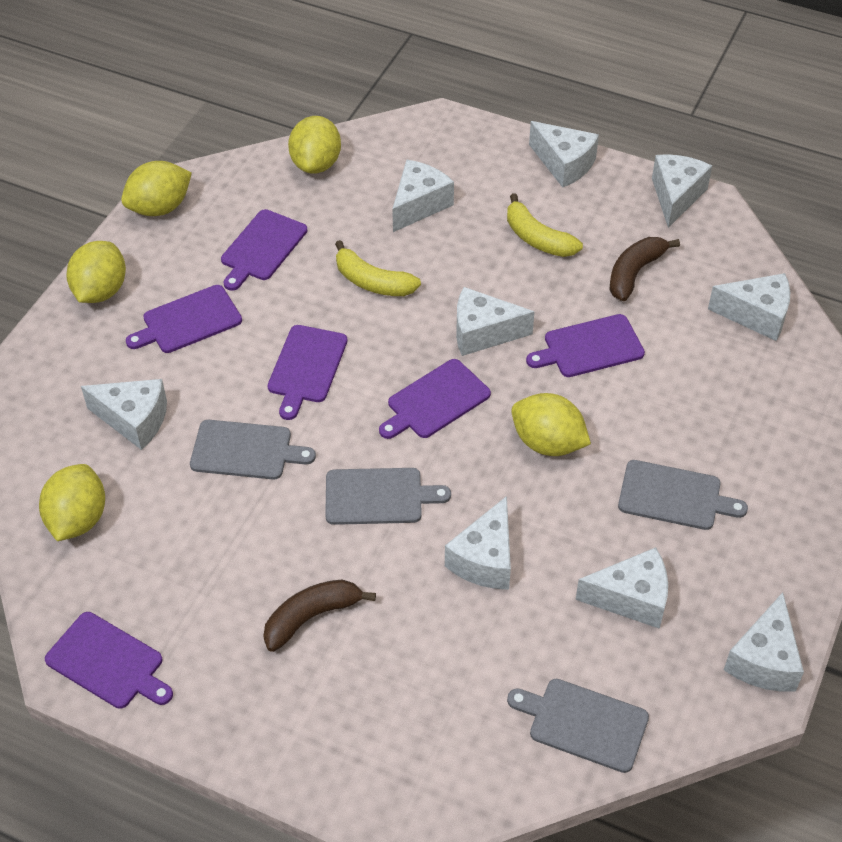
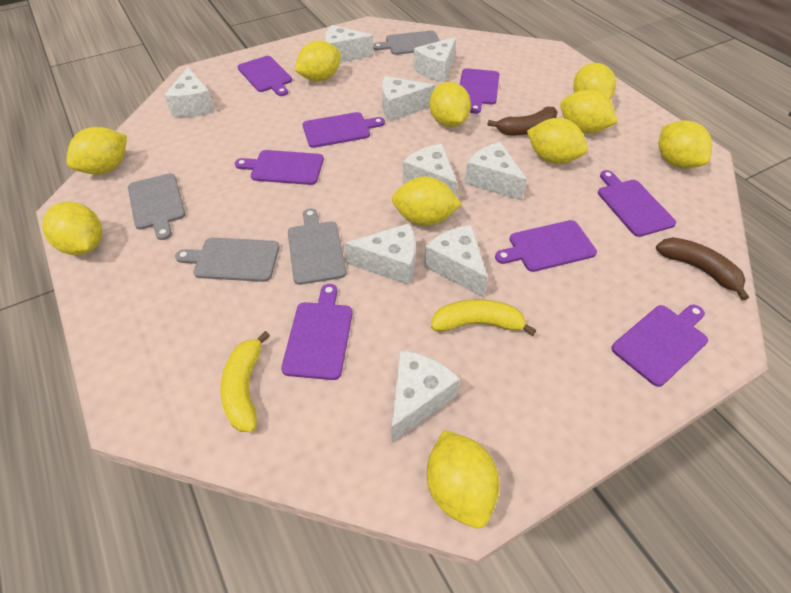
purple cutting board: 6 -> 8
yellow lemon: 5 -> 10

